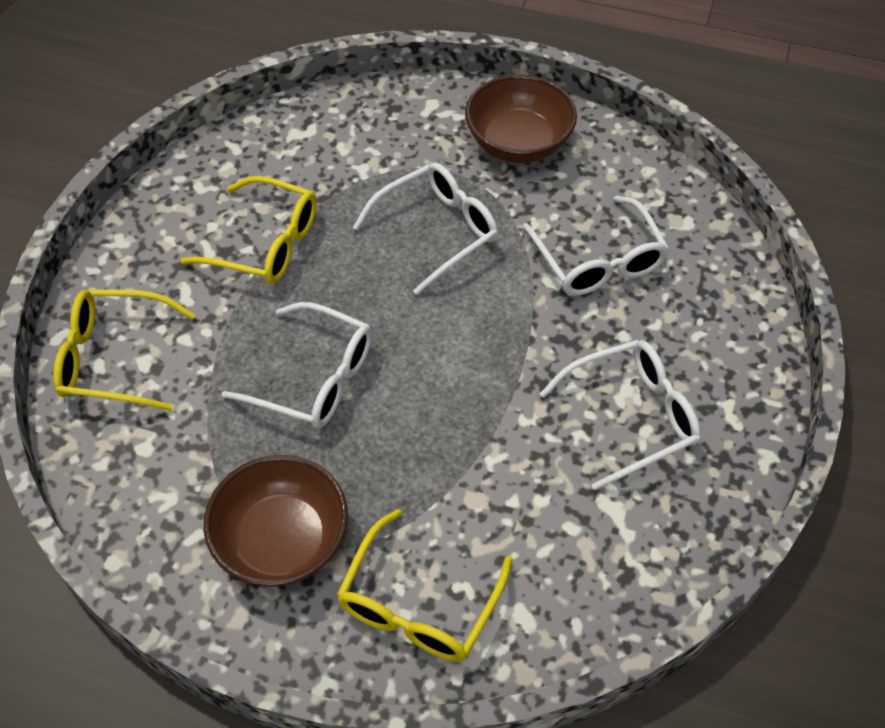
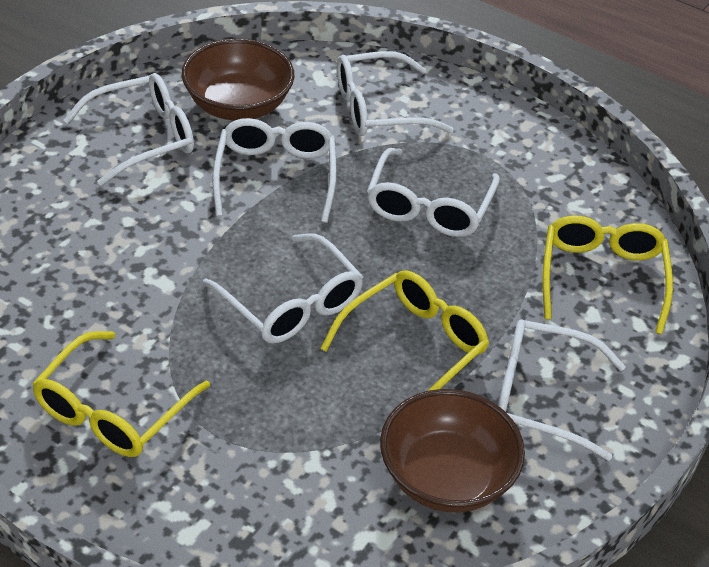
white glasses: 4 -> 6

